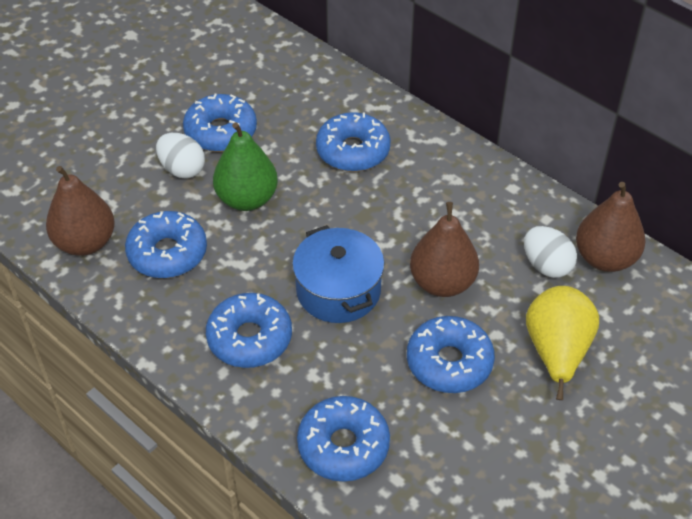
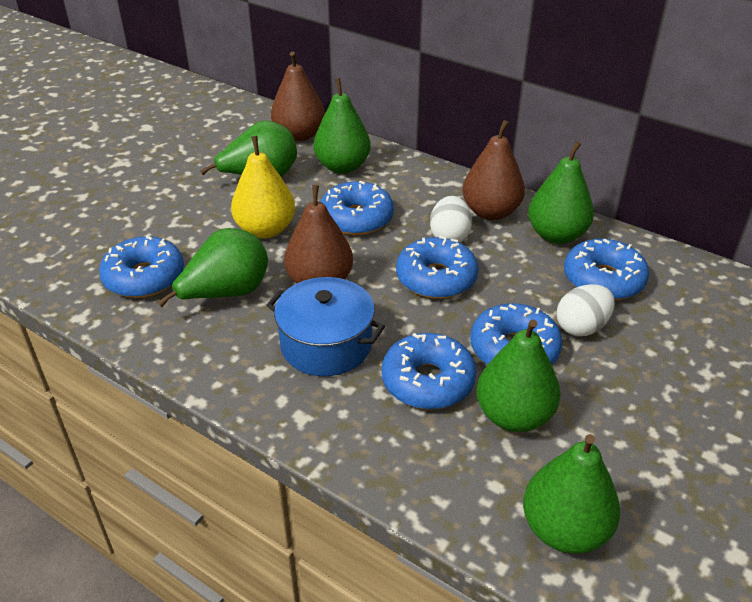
green pear: 1 -> 6

